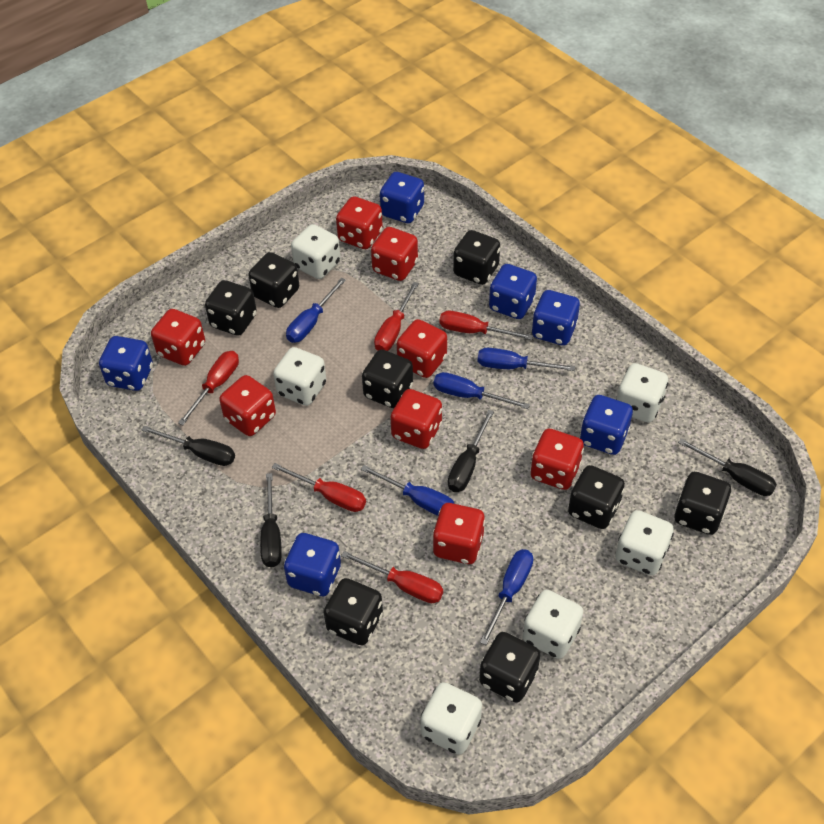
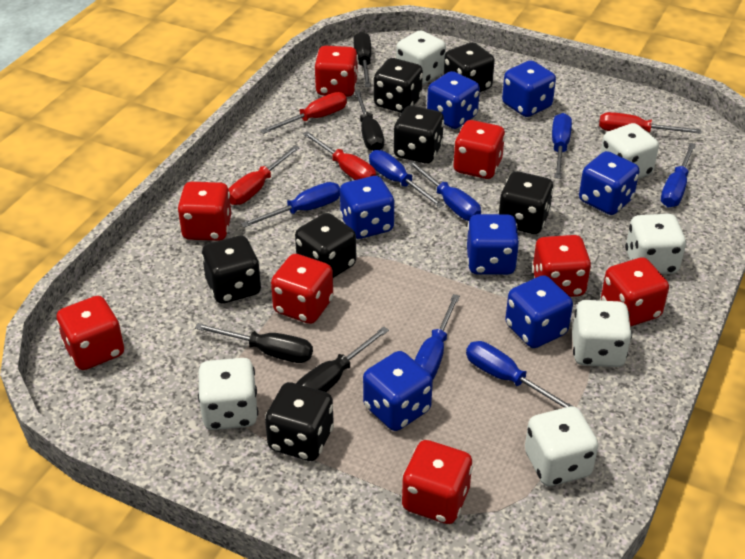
black dice: 8 -> 7
blue dice: 6 -> 7
blue screwdriver: 5 -> 7
red screwdriver: 5 -> 4

